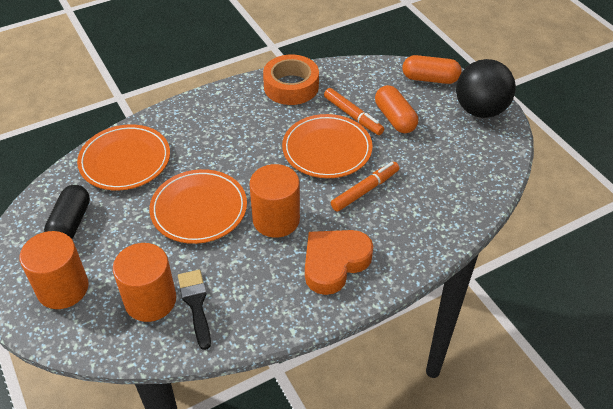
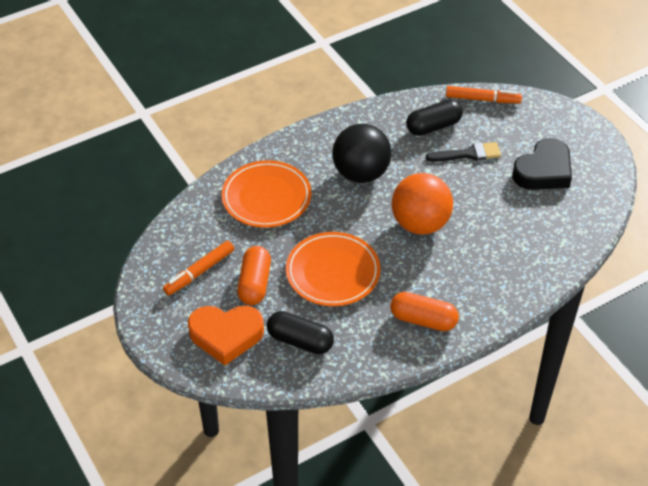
black capsule: 1 -> 2
black heart: 0 -> 1
orange ball: 0 -> 1
orange cylinder: 3 -> 0
orange plate: 3 -> 2
orange tape: 1 -> 0

